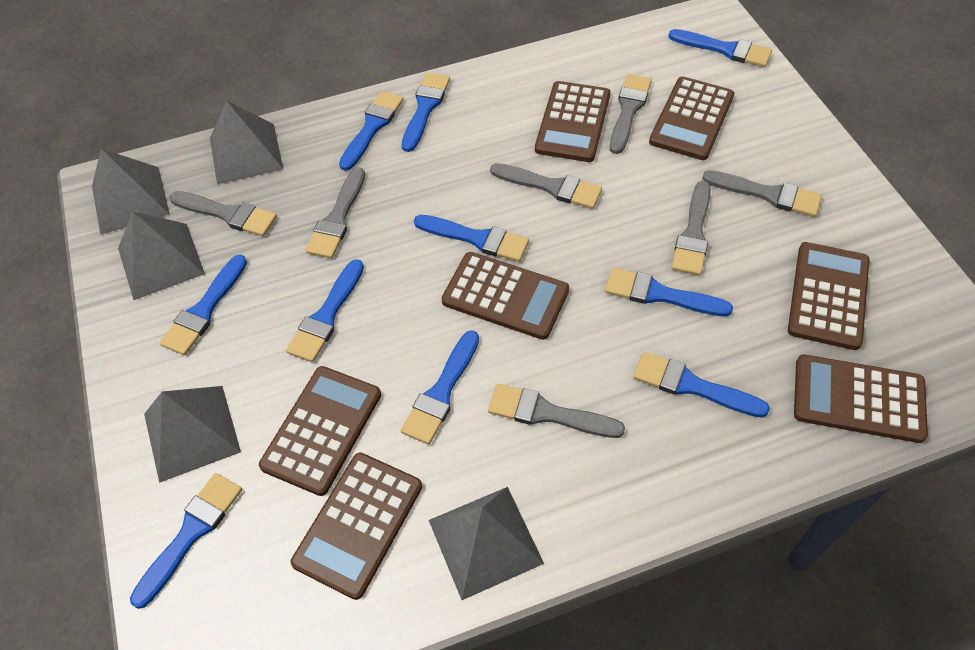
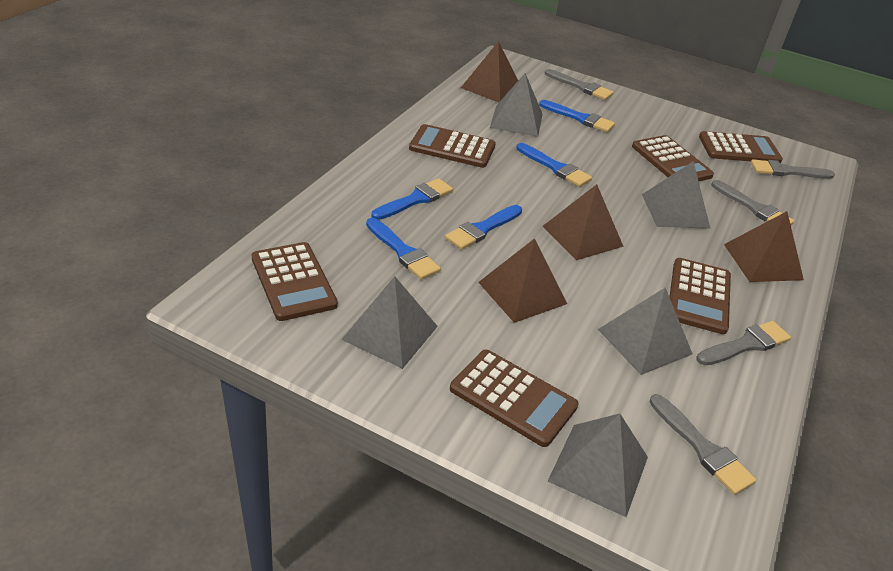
blue brush: 10 -> 5
brown calculator: 7 -> 6
brown pyramid: 0 -> 4
grey brush: 7 -> 5

